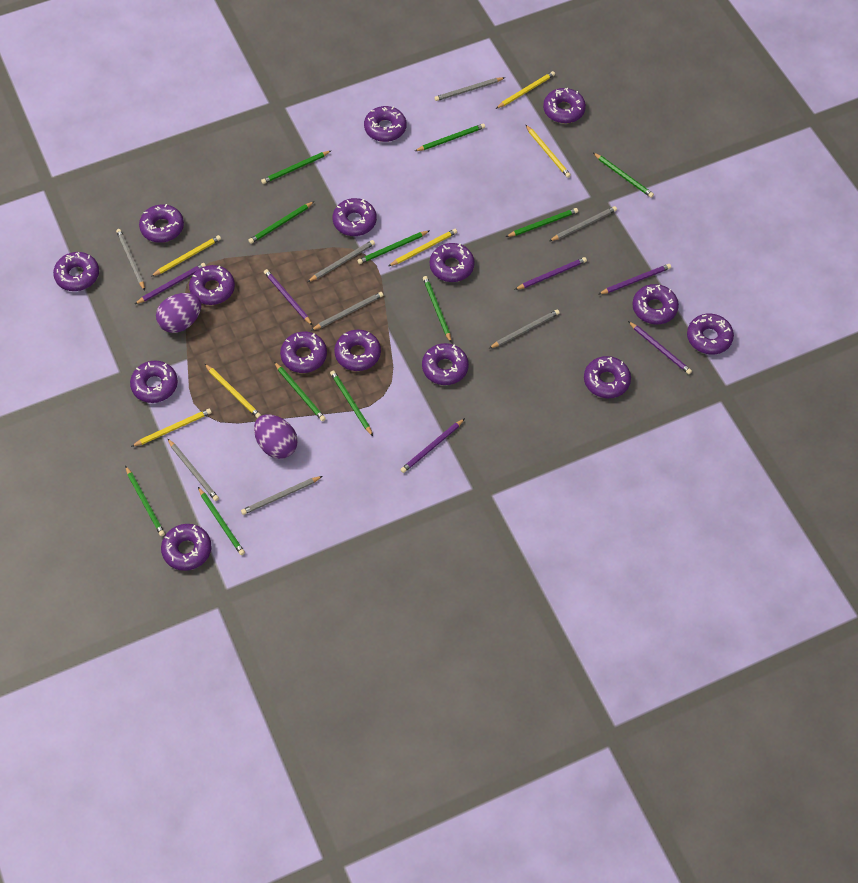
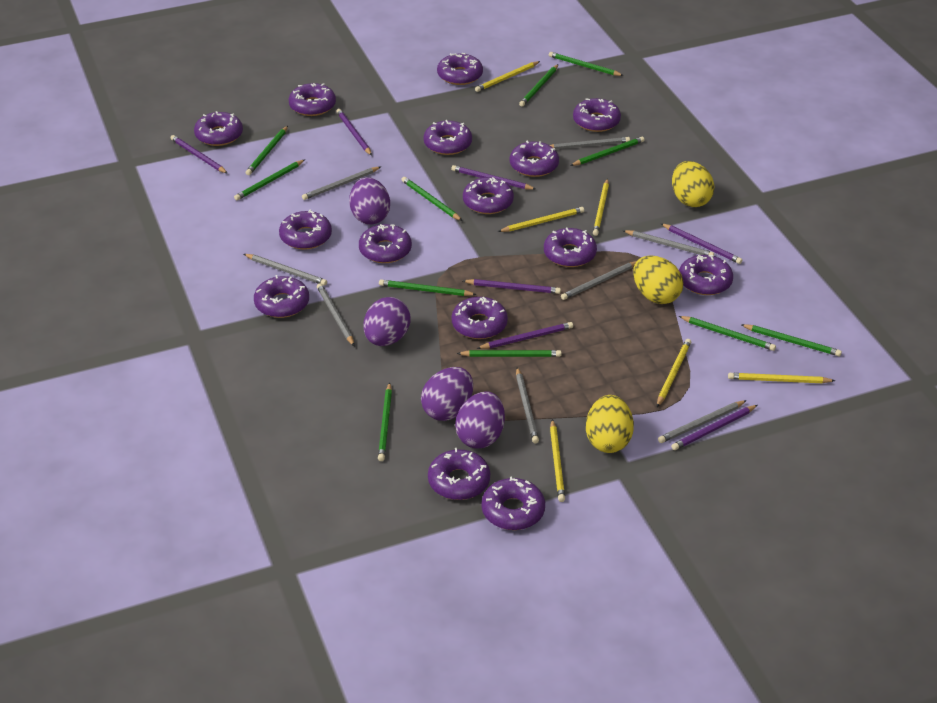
purple egg: 2 -> 4
purple pencil: 6 -> 7
yellow egg: 0 -> 3

